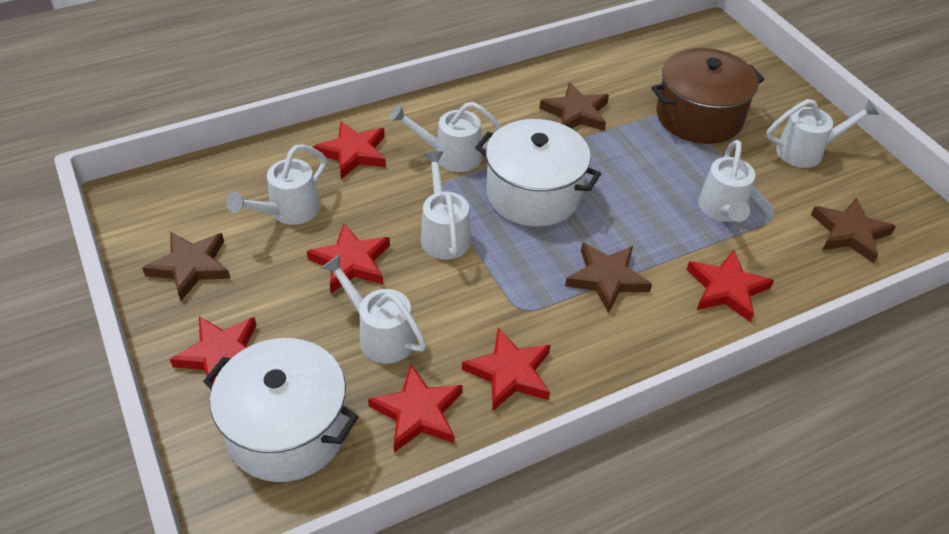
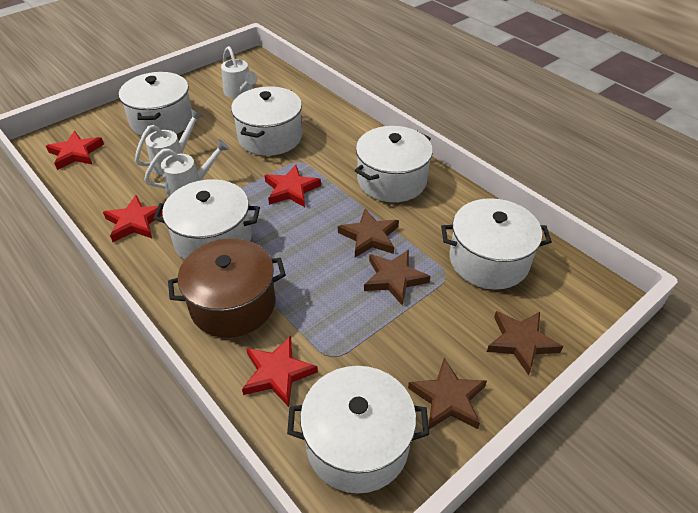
red star: 6 -> 4
white pot: 2 -> 6
white watering can: 6 -> 3

